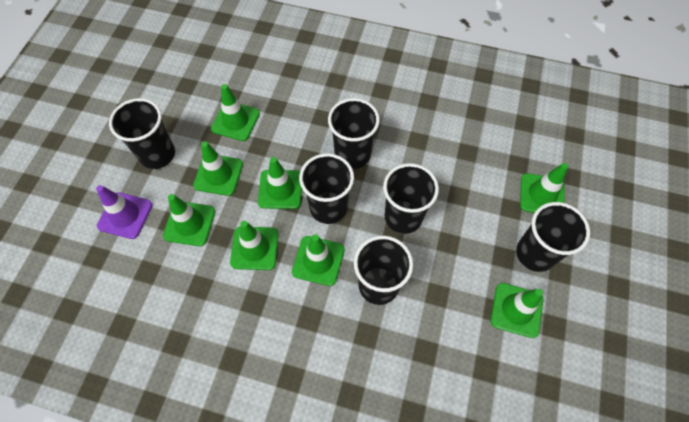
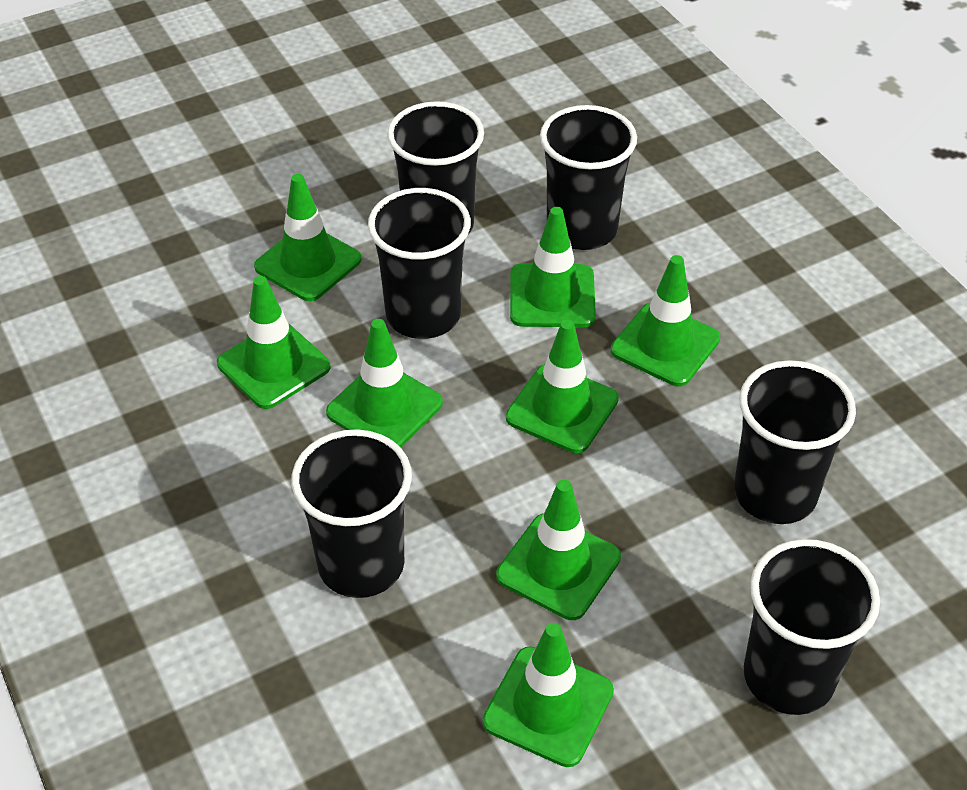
purple traffic cone: 1 -> 0

